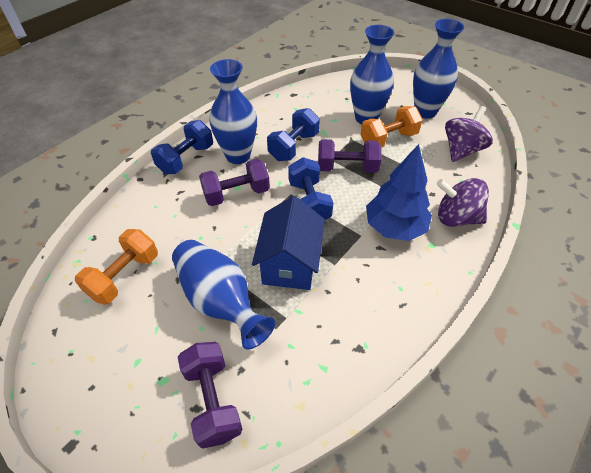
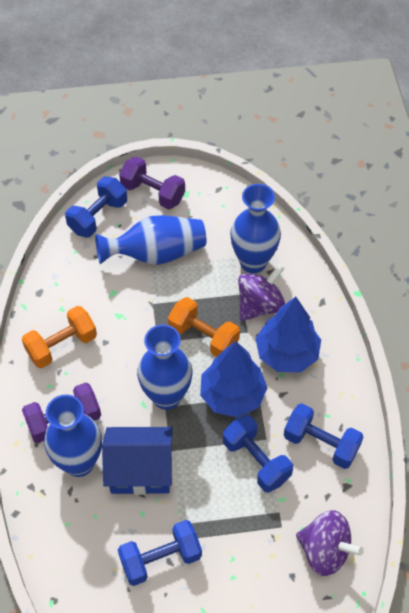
blue dumbbell: 3 -> 4
blue tree: 1 -> 2
purple dumbbell: 3 -> 2

